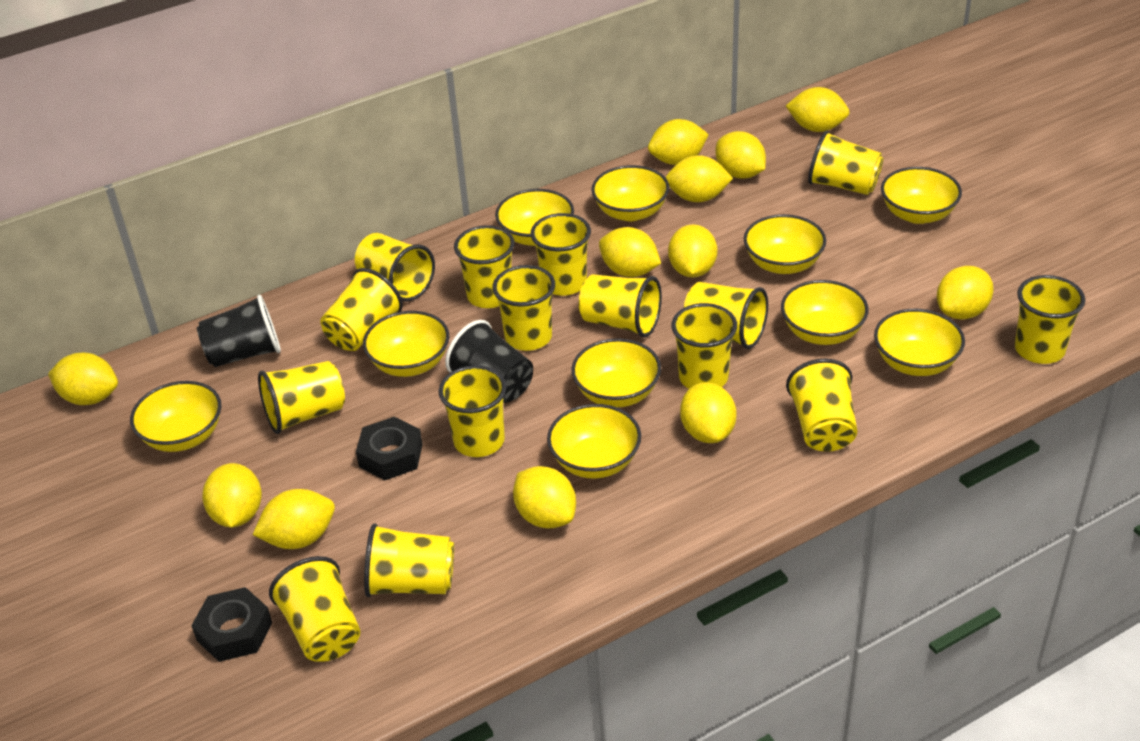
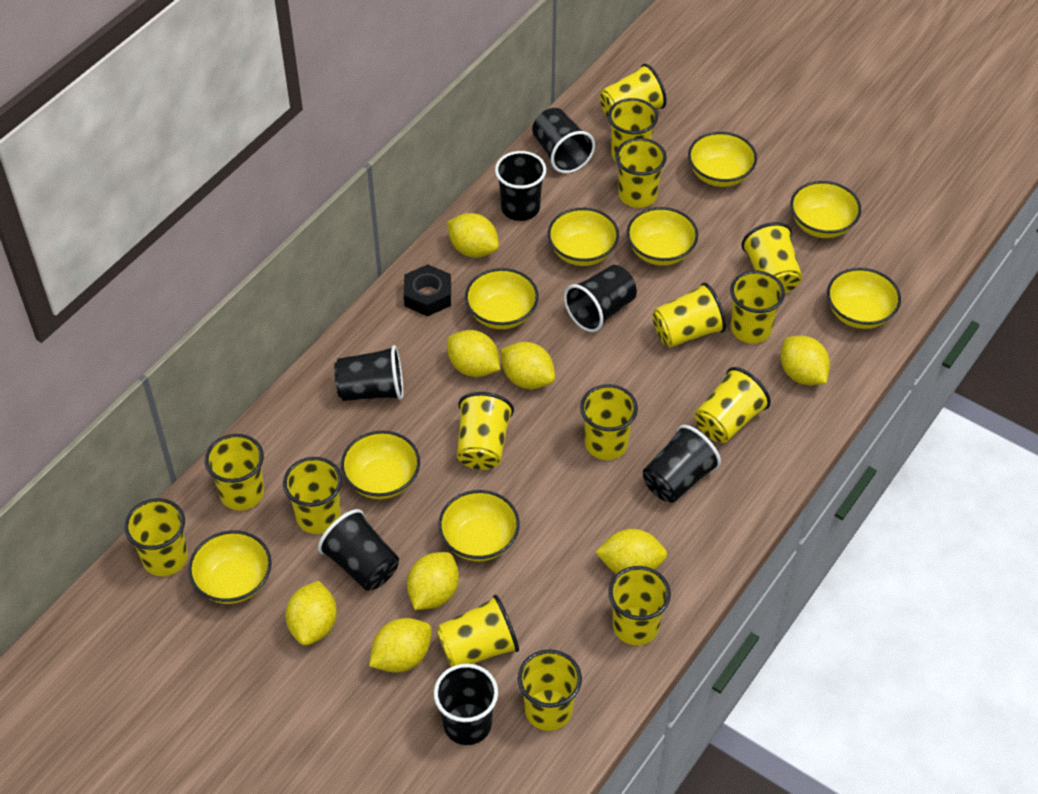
black cup: 2 -> 7
black nut: 2 -> 1
yellow bowl: 10 -> 9
yellow lemon: 12 -> 8

